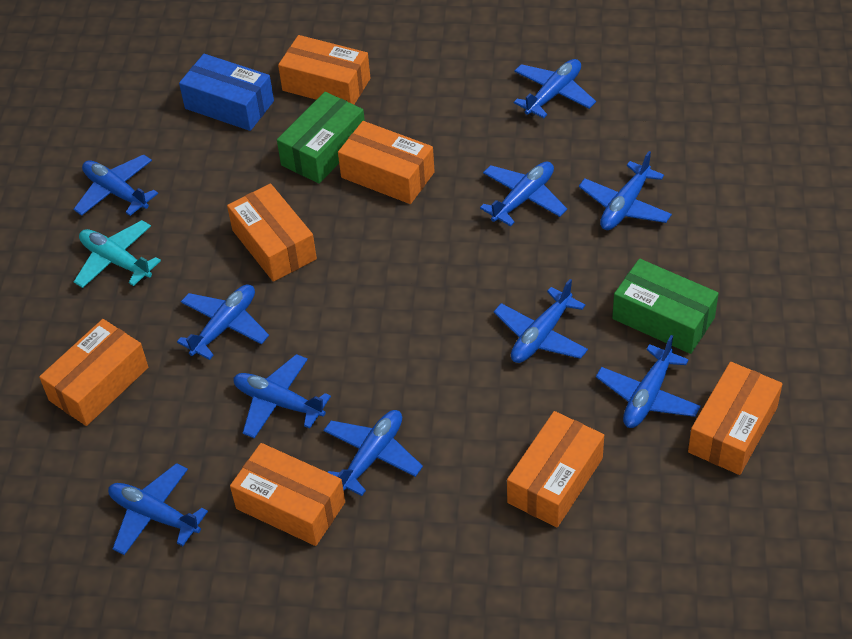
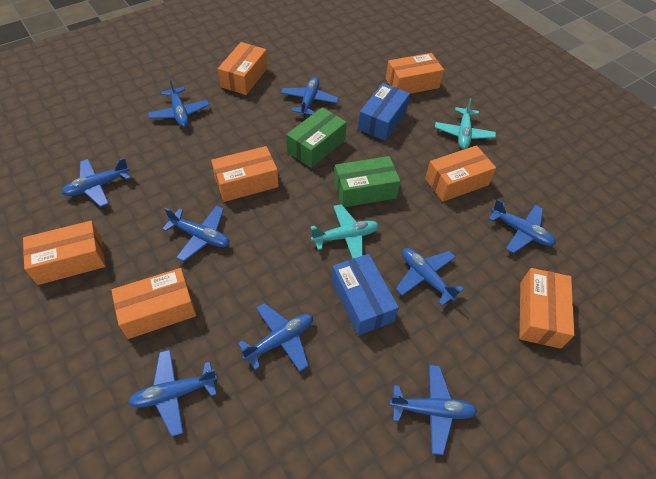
blue box: 1 -> 2
blue plane: 10 -> 9
turquoise plane: 1 -> 2

